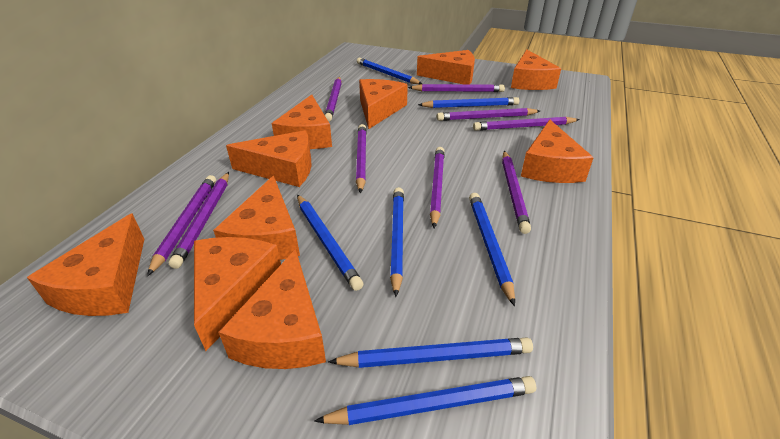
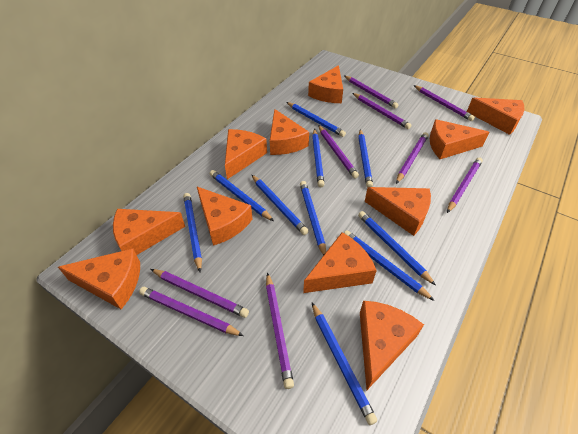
blue pencil: 7 -> 10
orange cheese: 10 -> 11

